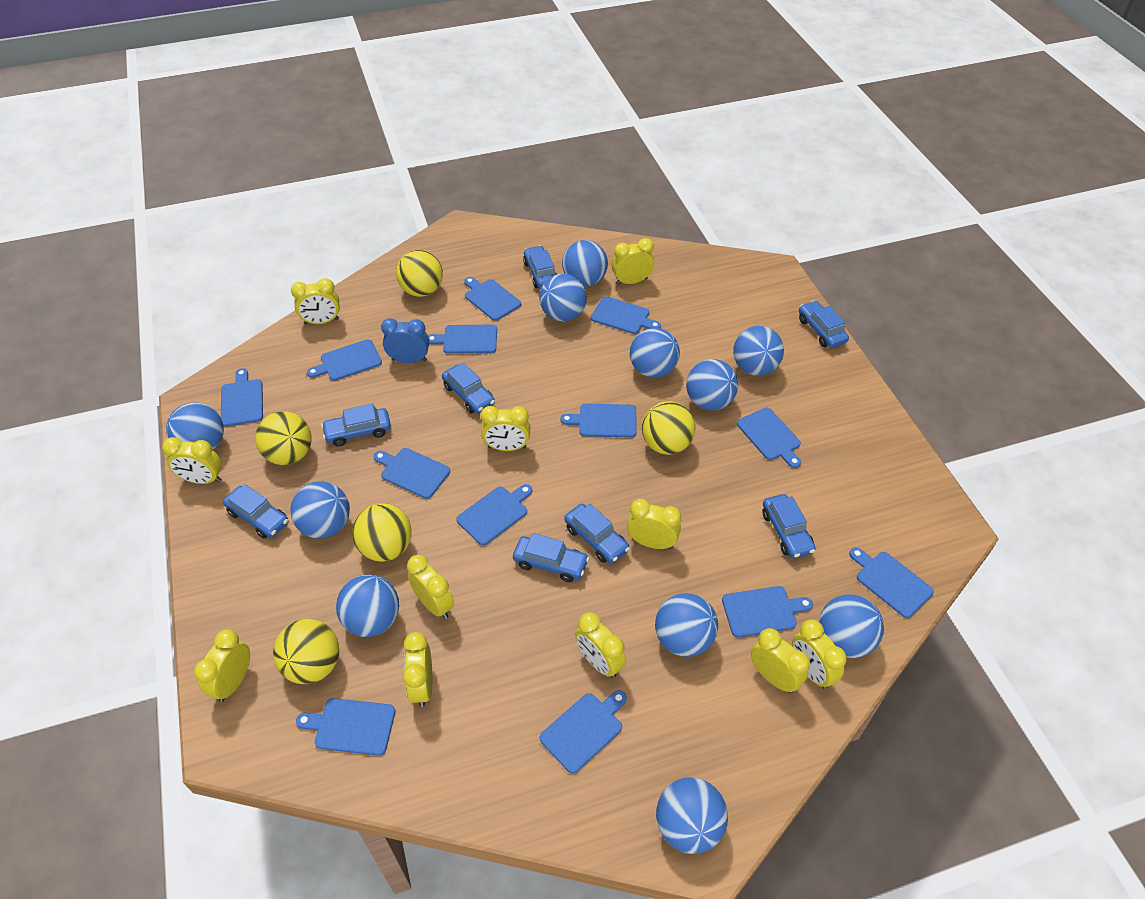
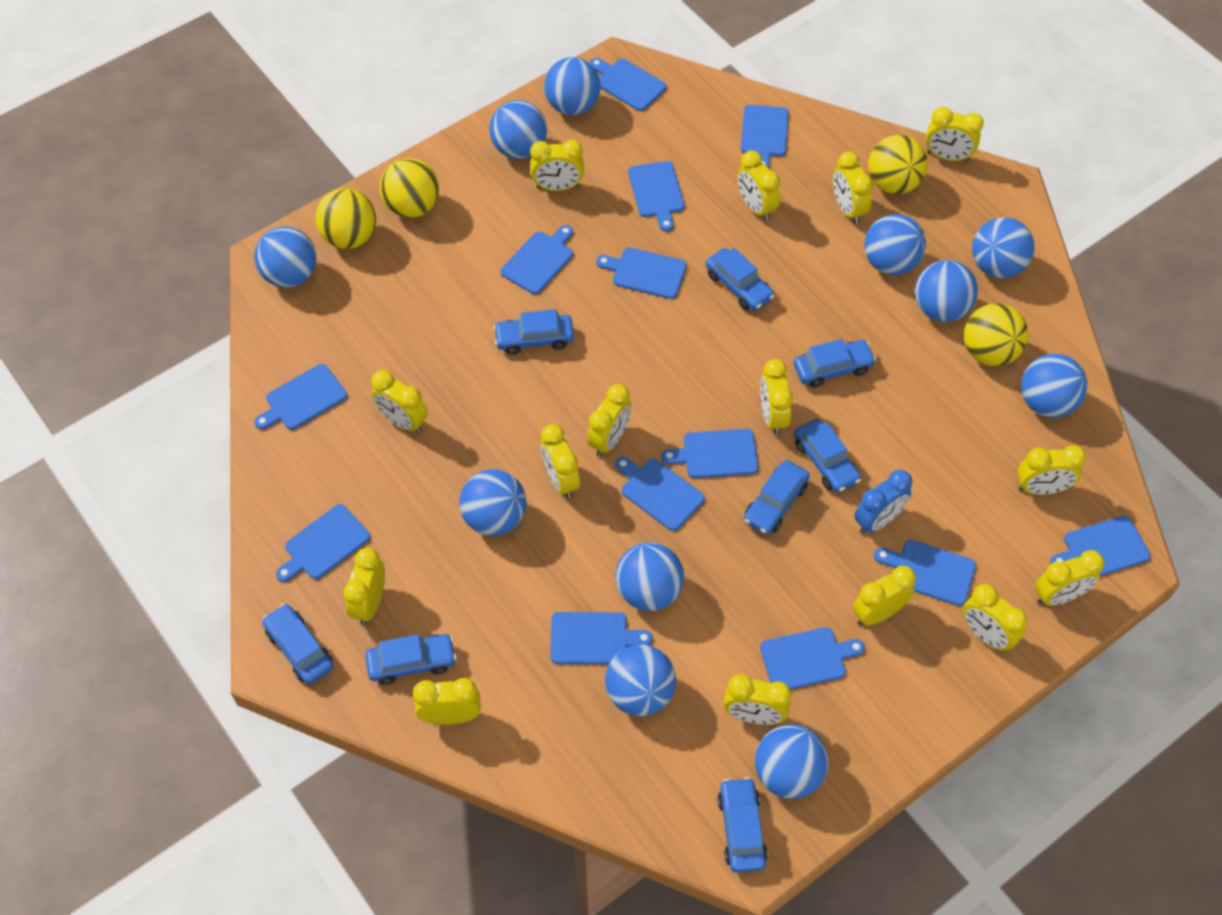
yellow ball: 5 -> 4
yellow clock: 11 -> 15

